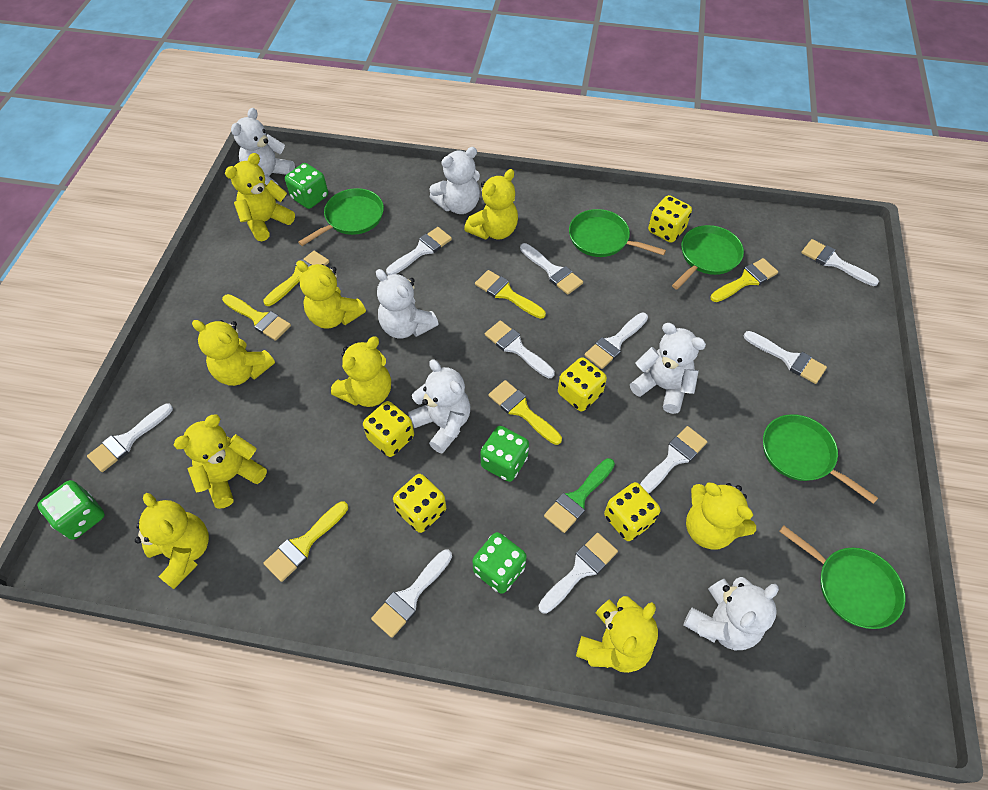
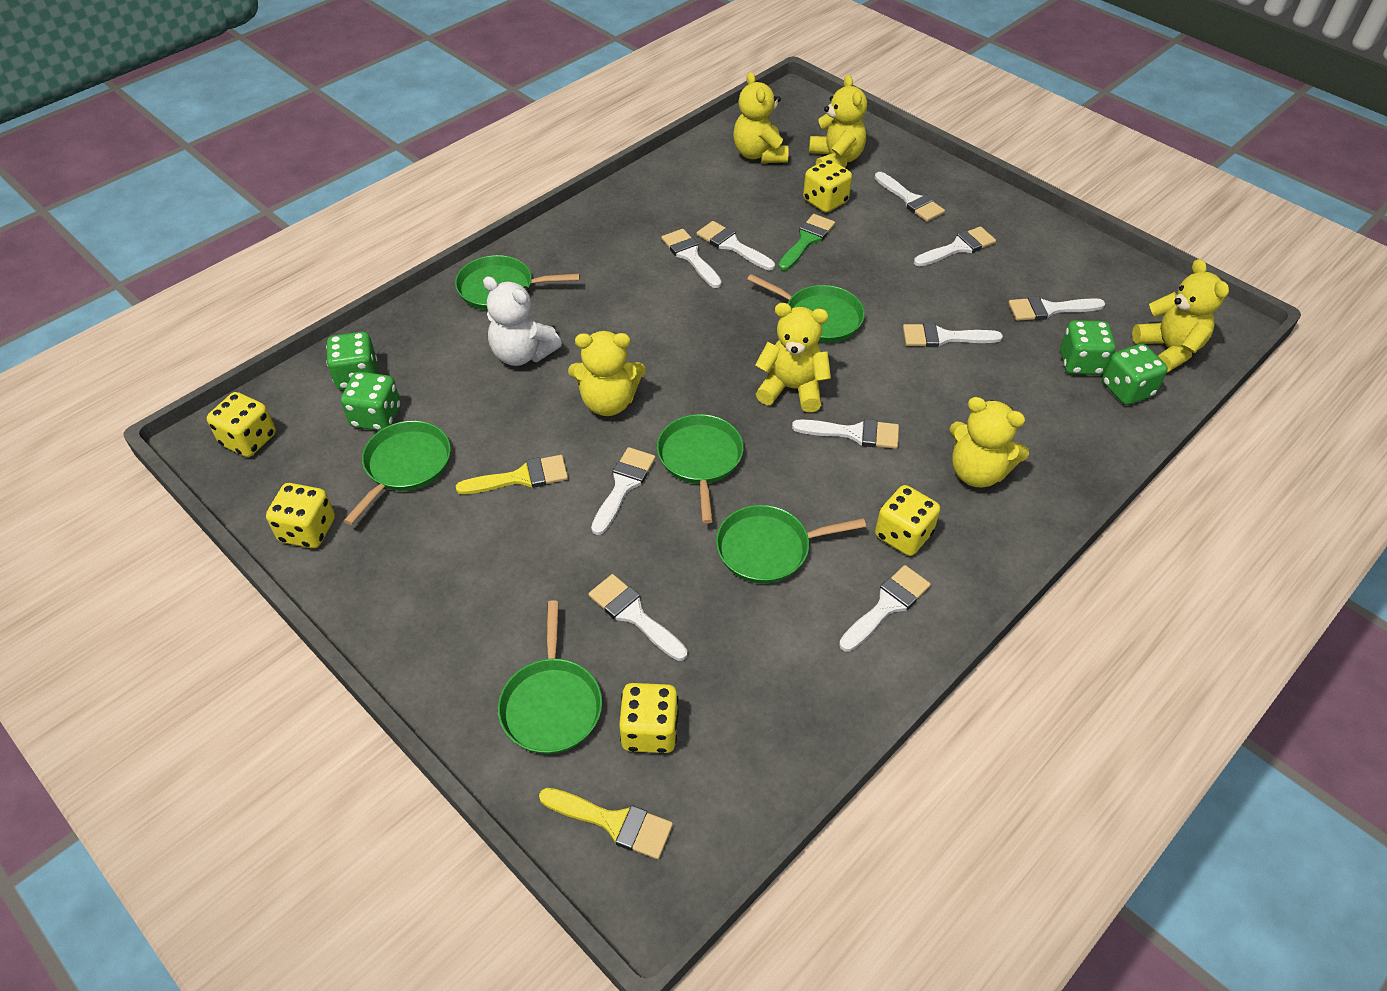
green pan: 5 -> 6
white teddy bear: 6 -> 1
yellow brush: 6 -> 2
yellow teddy bear: 9 -> 6

